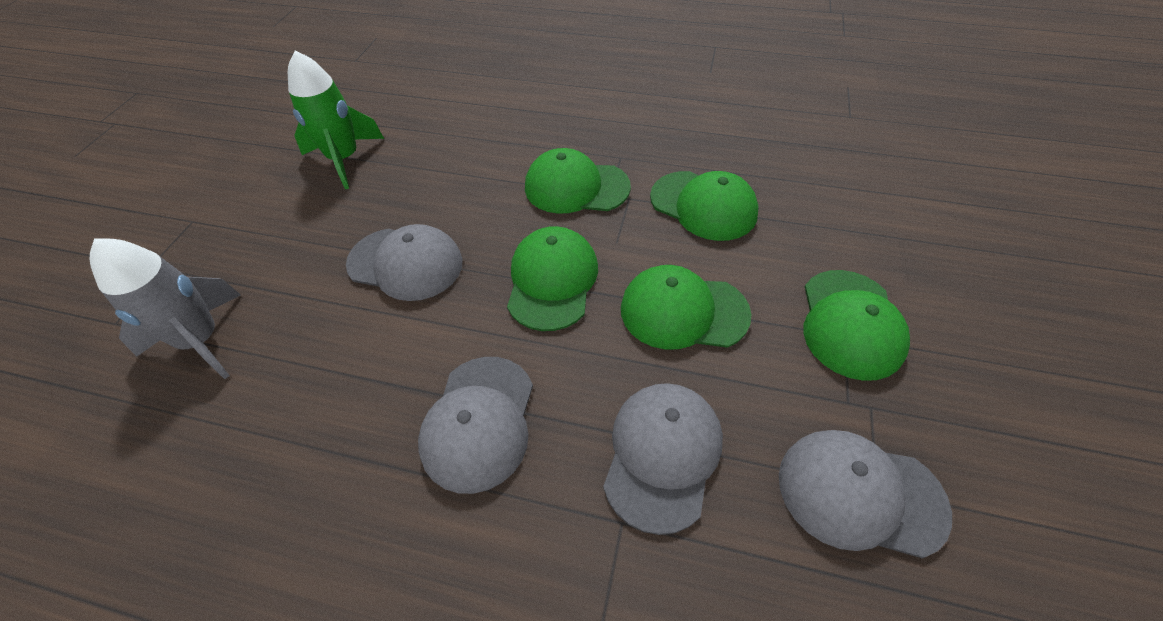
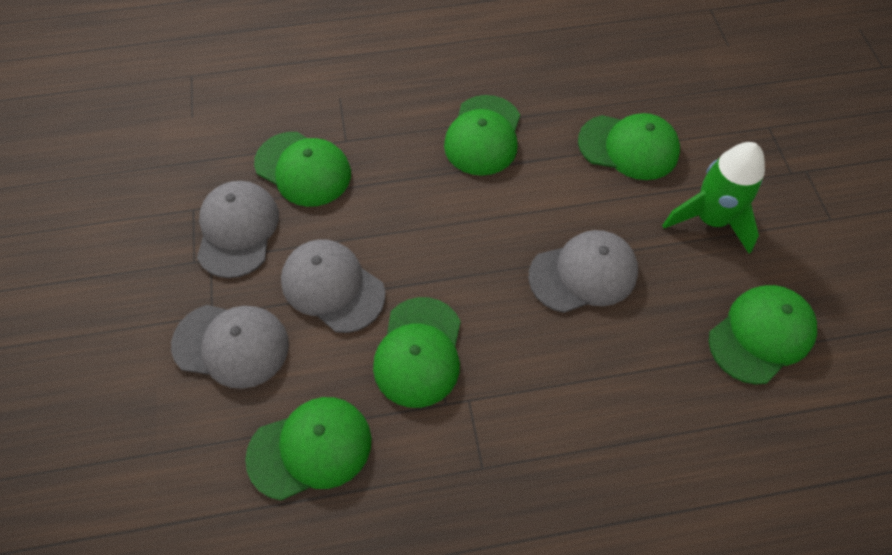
green cap: 5 -> 6
grey rocket: 1 -> 0

